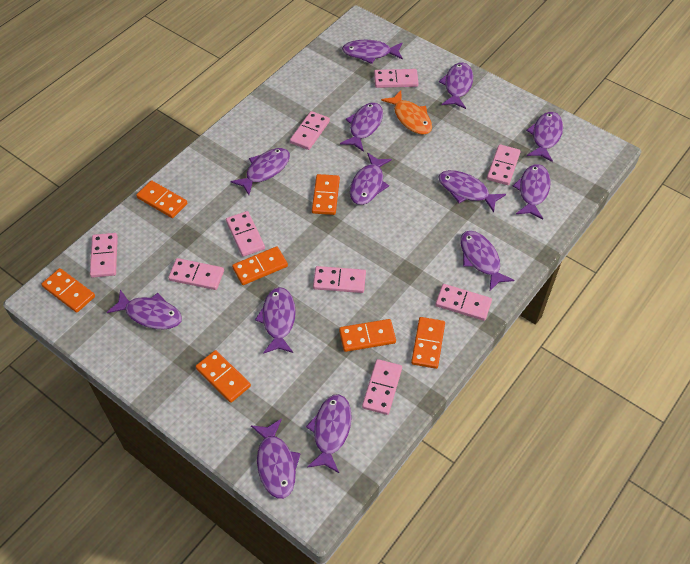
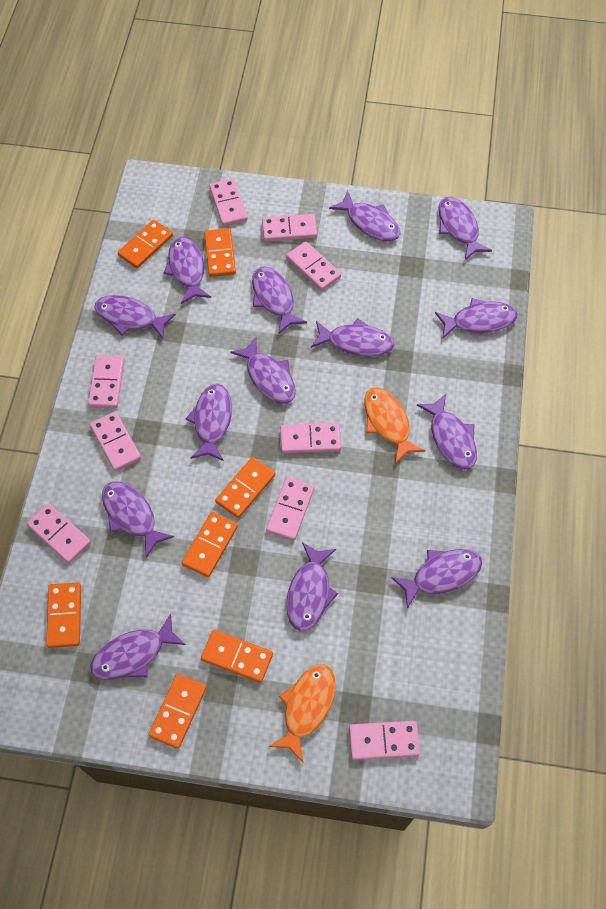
orange fish: 1 -> 2
purple fish: 13 -> 14

